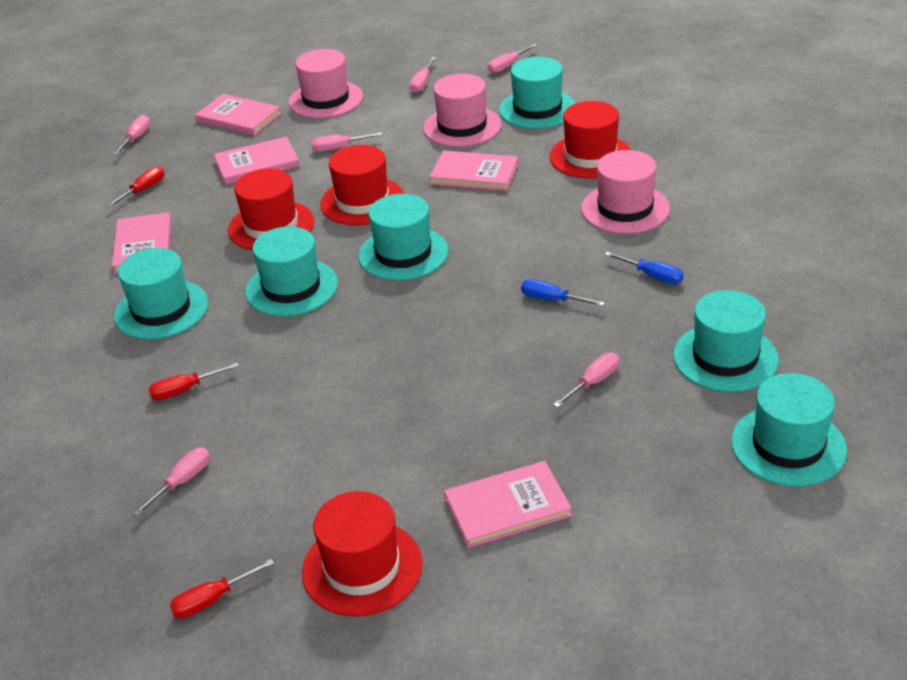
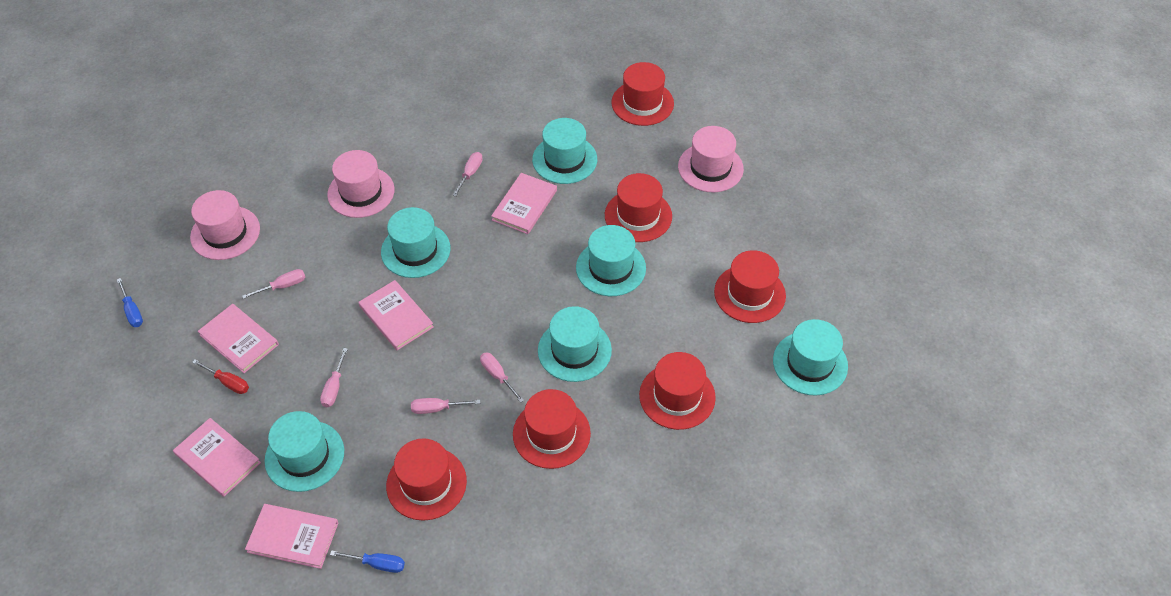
pink screwdriver: 6 -> 5
red hat: 4 -> 6
red screwdriver: 3 -> 1

